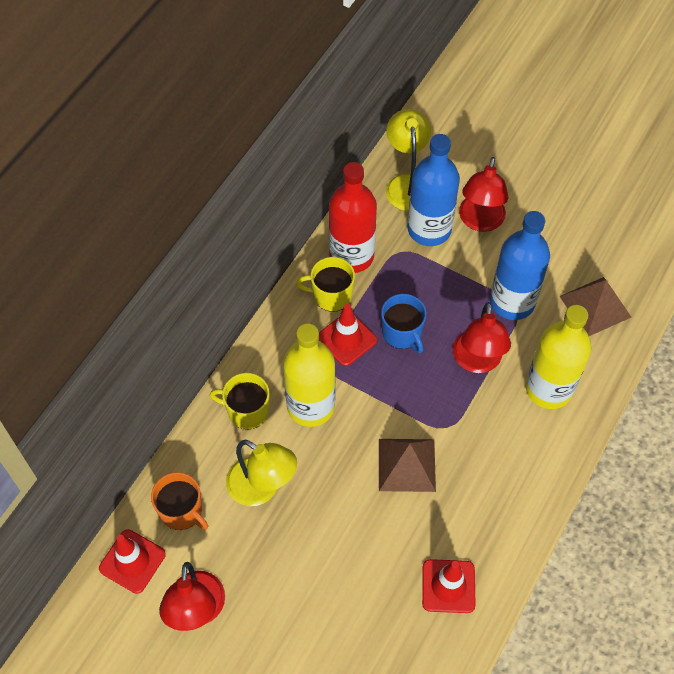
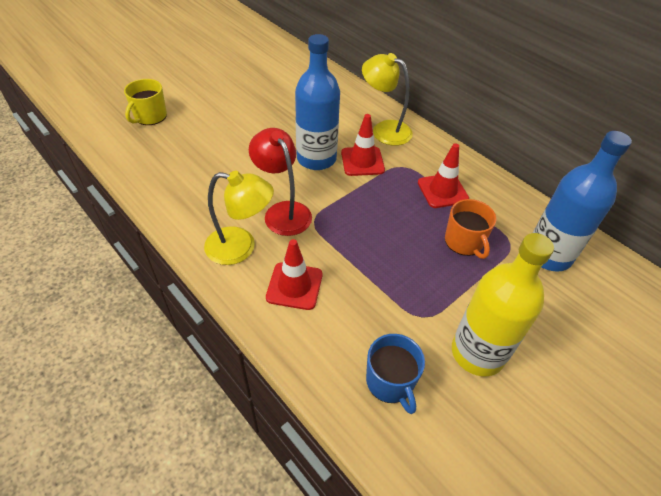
brown pyramid: 2 -> 0
red bottle: 1 -> 0
red lamp: 3 -> 1
yellow bottle: 2 -> 1
yellow mug: 2 -> 1

